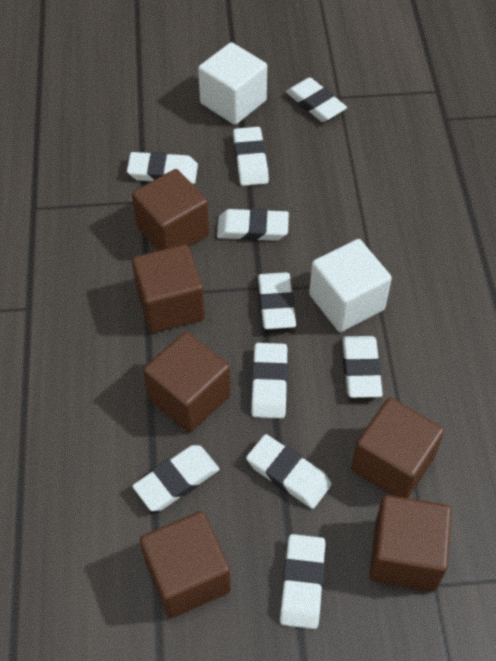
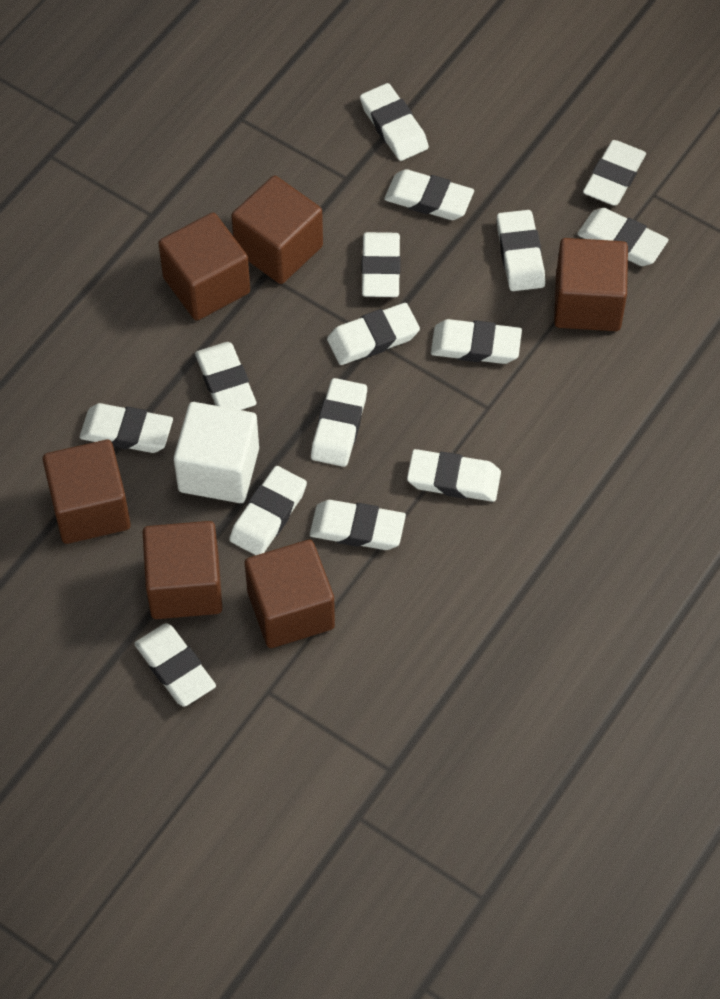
white cube: 2 -> 1
white eraser: 10 -> 15

